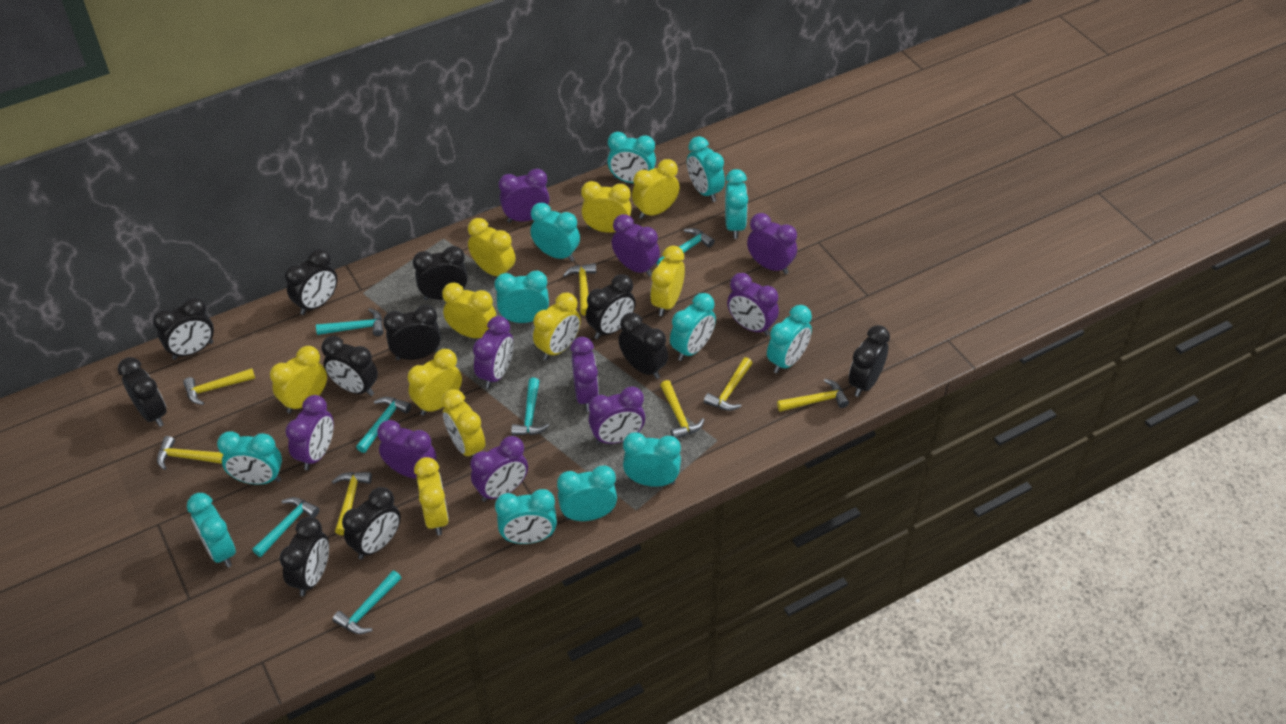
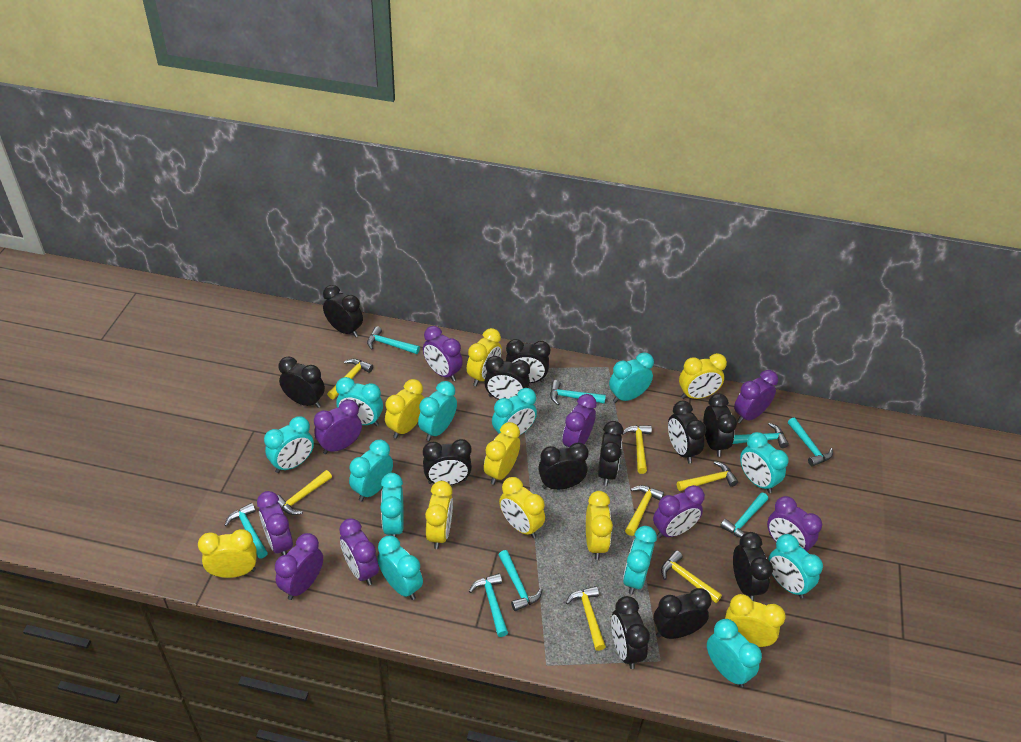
black clock: 11 -> 12
purple clock: 10 -> 9
turquoise hammer: 6 -> 8
yellow clock: 10 -> 9

